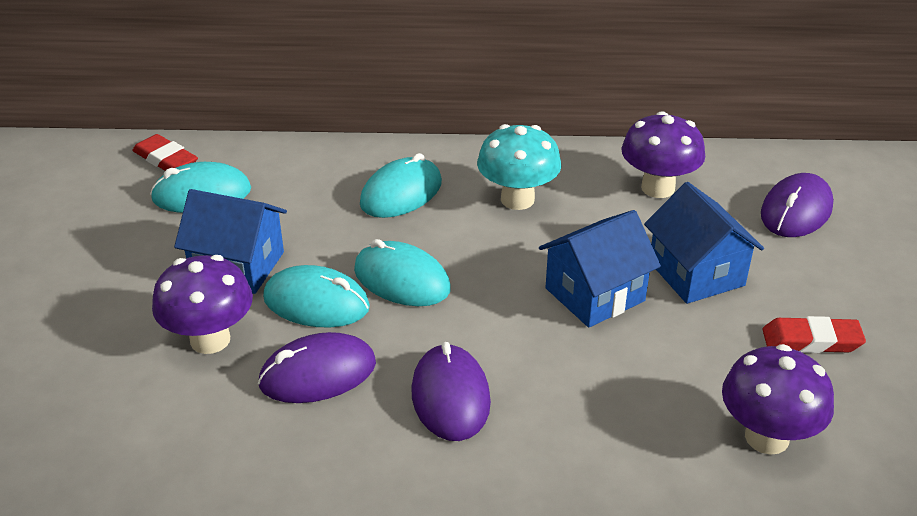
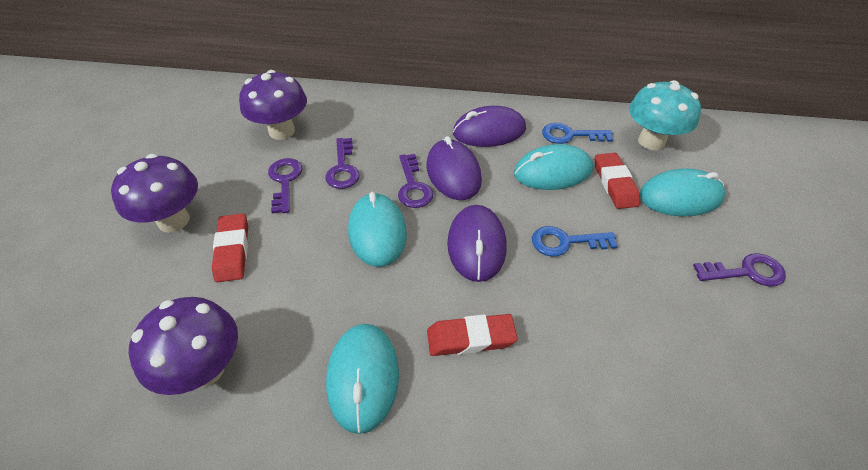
blue house: 3 -> 0
blue key: 0 -> 2
purple key: 0 -> 4
red eraser: 2 -> 3

